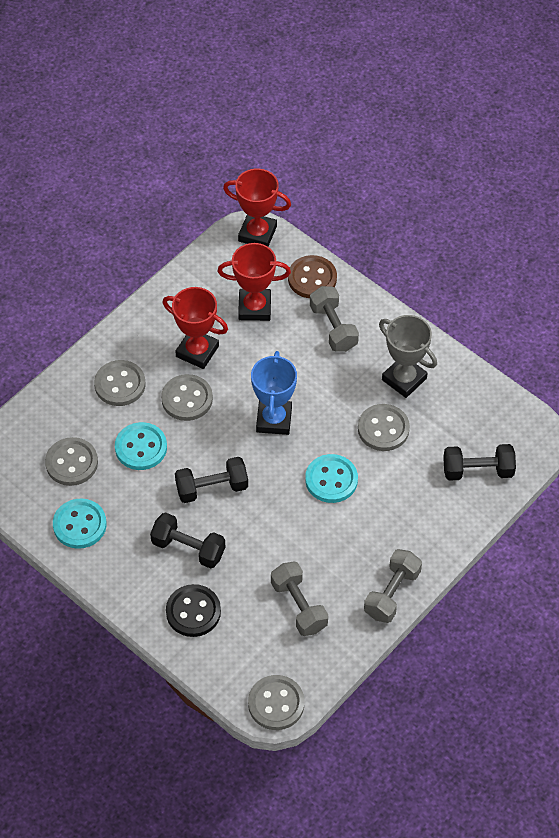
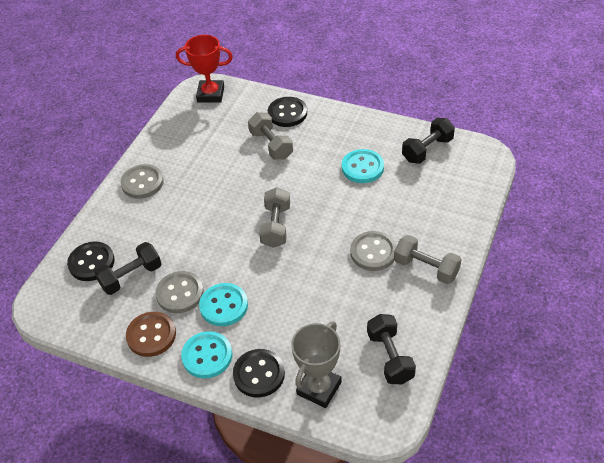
black button: 1 -> 3
blue trophy: 1 -> 0
grey button: 5 -> 3
red trophy: 3 -> 1

